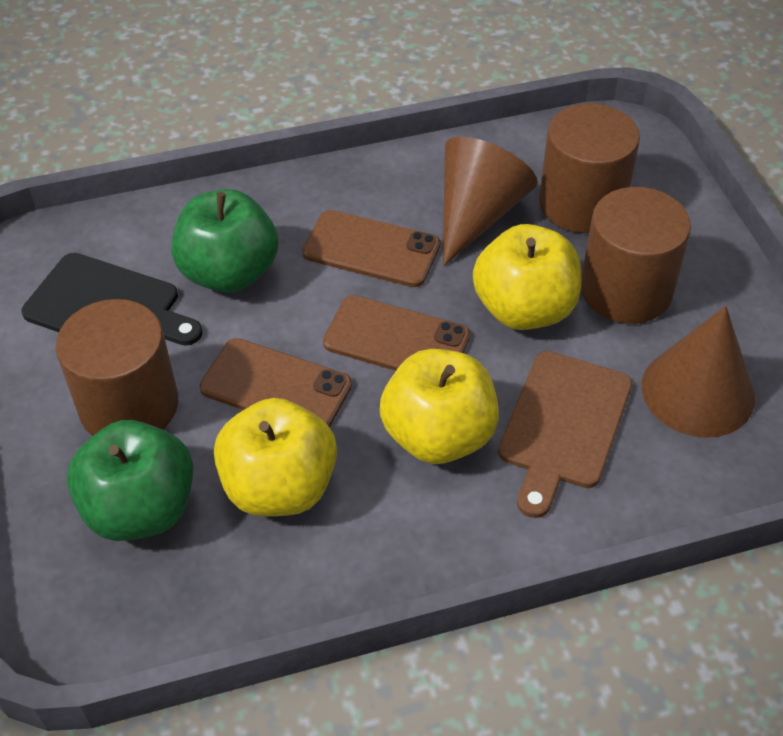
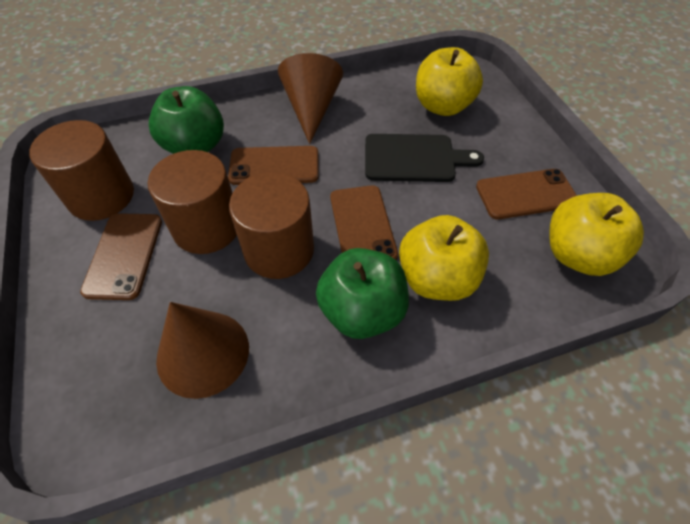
brown cutting board: 1 -> 0
brown phone: 3 -> 4

